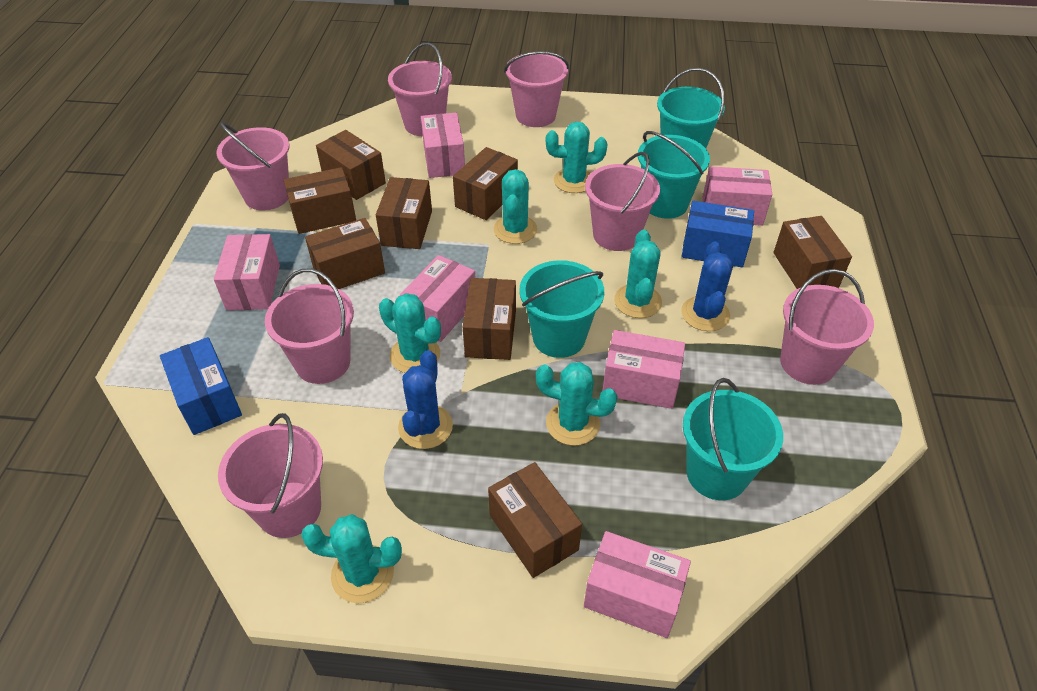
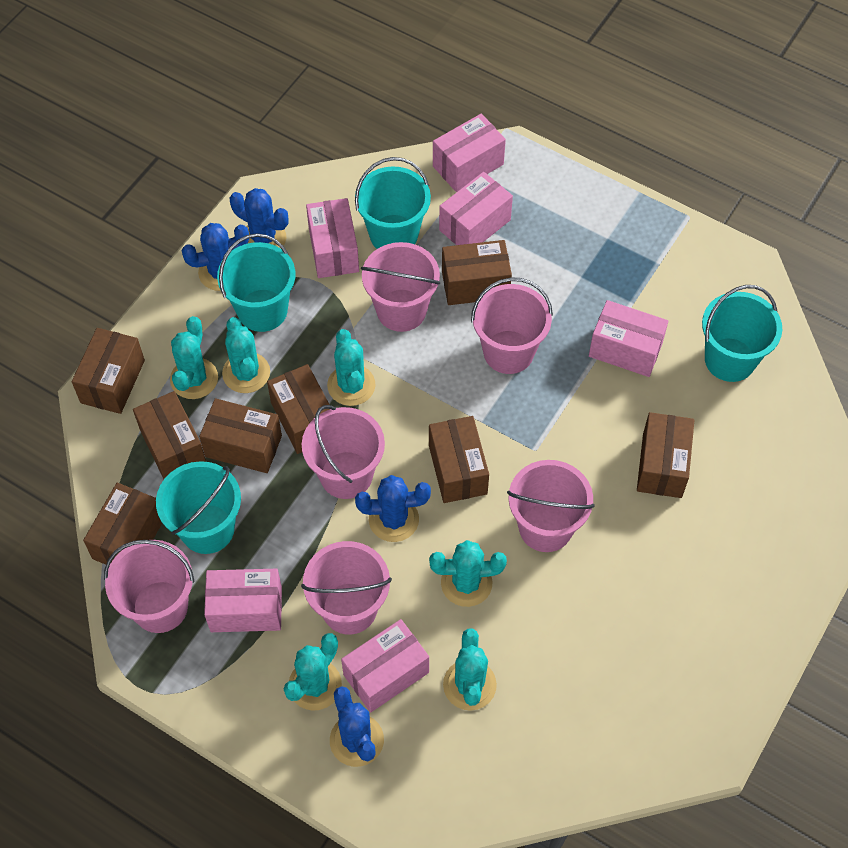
blue box: 2 -> 0
blue cactus: 2 -> 4
pink bucket: 7 -> 6

